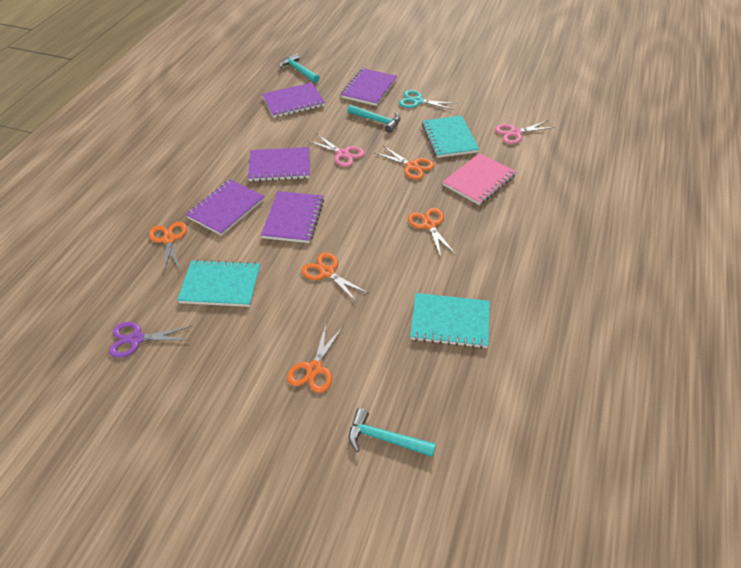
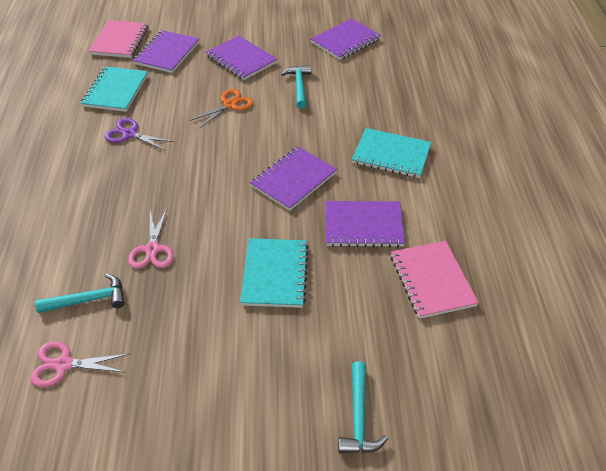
orange scissors: 5 -> 1
pink notebook: 1 -> 2
turquoise scissors: 1 -> 0

